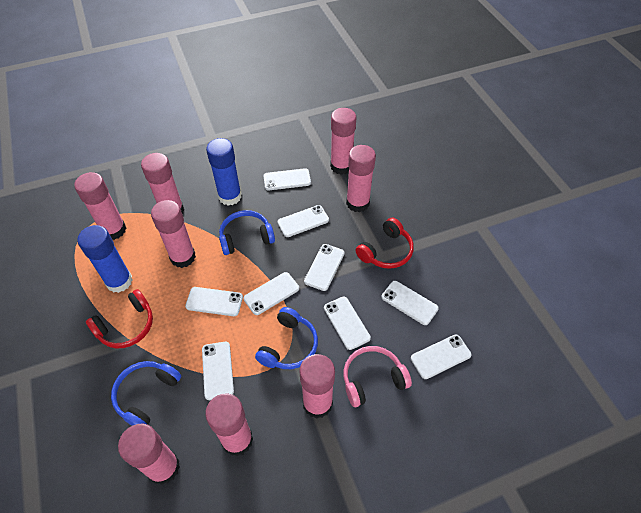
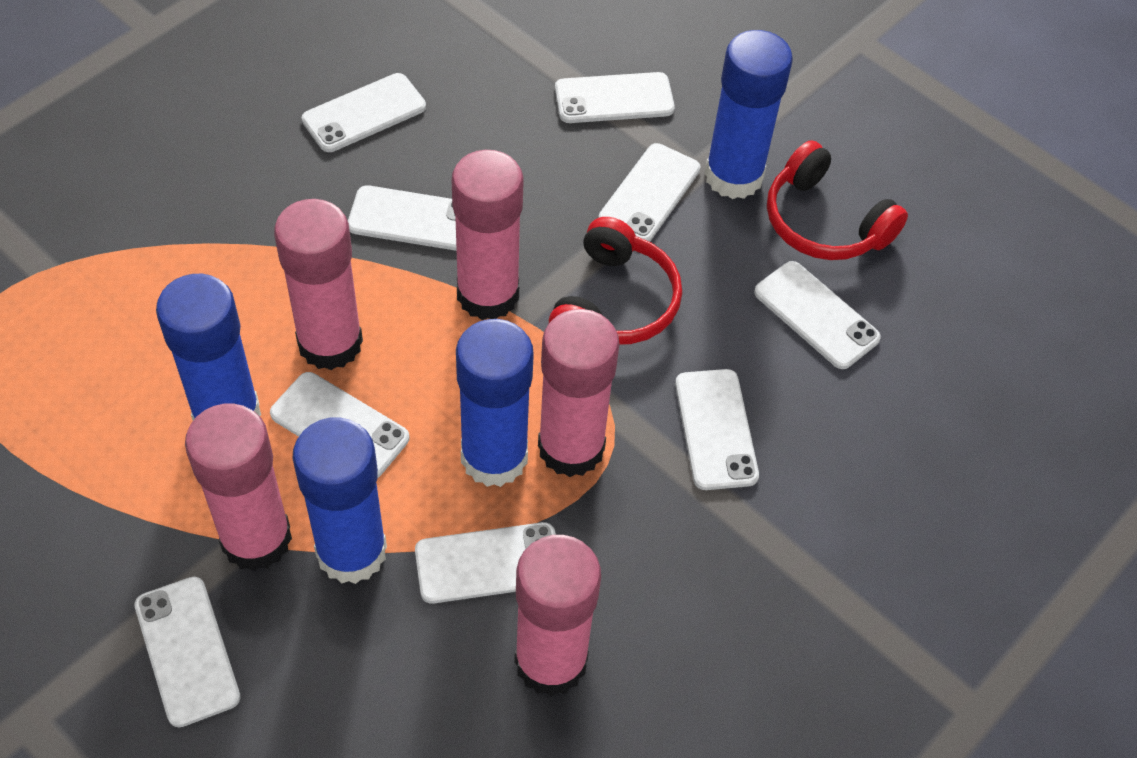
blue glue stick: 2 -> 4
blue headphones: 3 -> 0
pink glue stick: 8 -> 5
pink headphones: 1 -> 0

